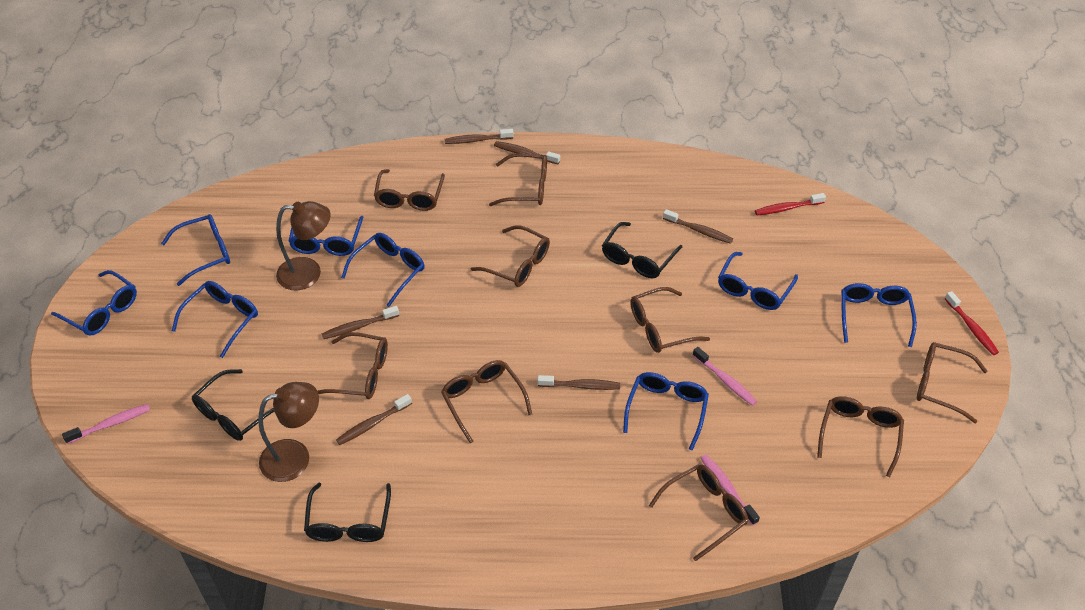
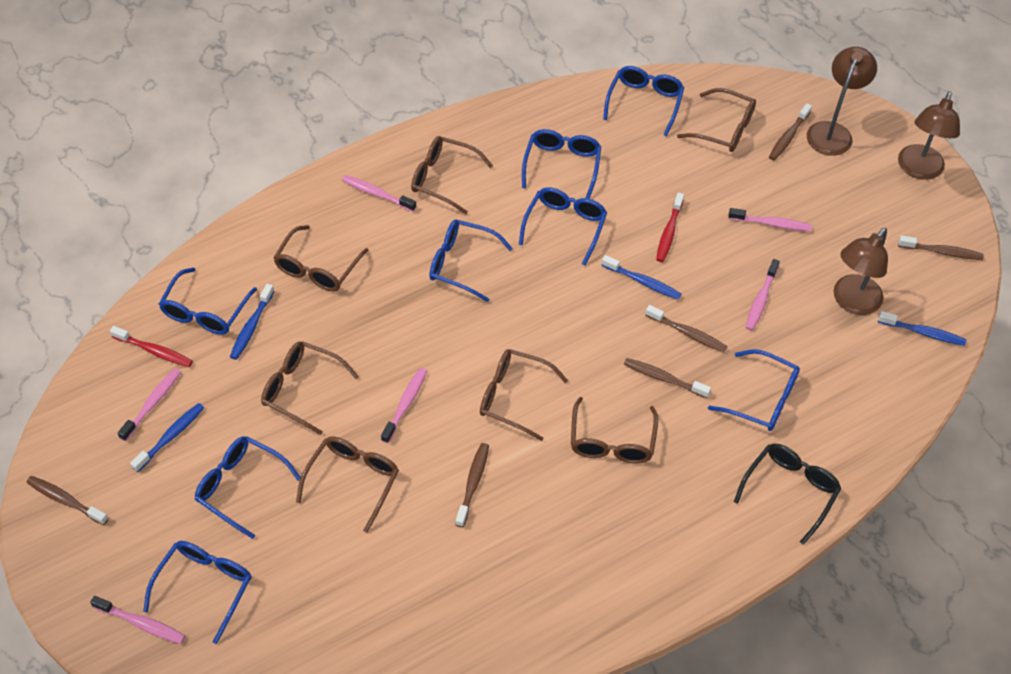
black glasses: 3 -> 1
blue toothbrush: 0 -> 4
brown glasses: 9 -> 7
brown lamp: 2 -> 3
pink toothbrush: 3 -> 6

